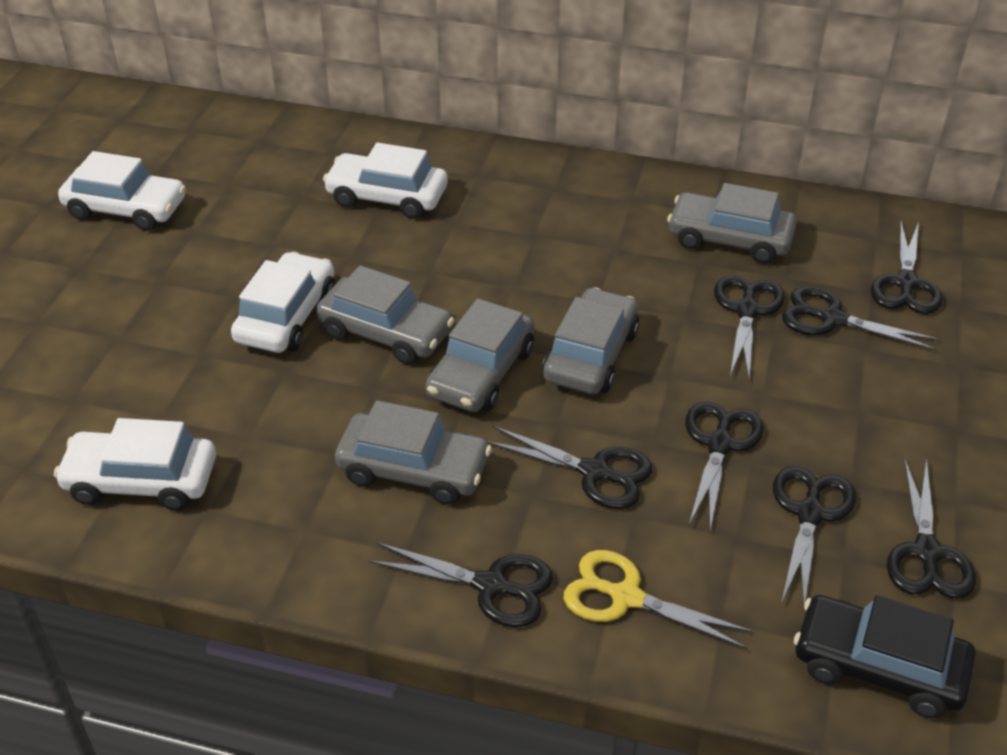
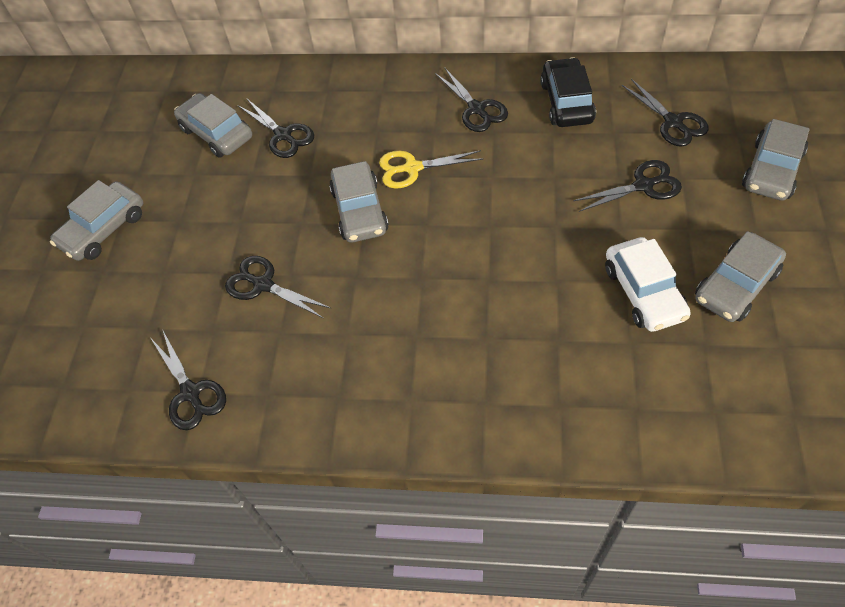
black scissors: 8 -> 6
white car: 4 -> 1

